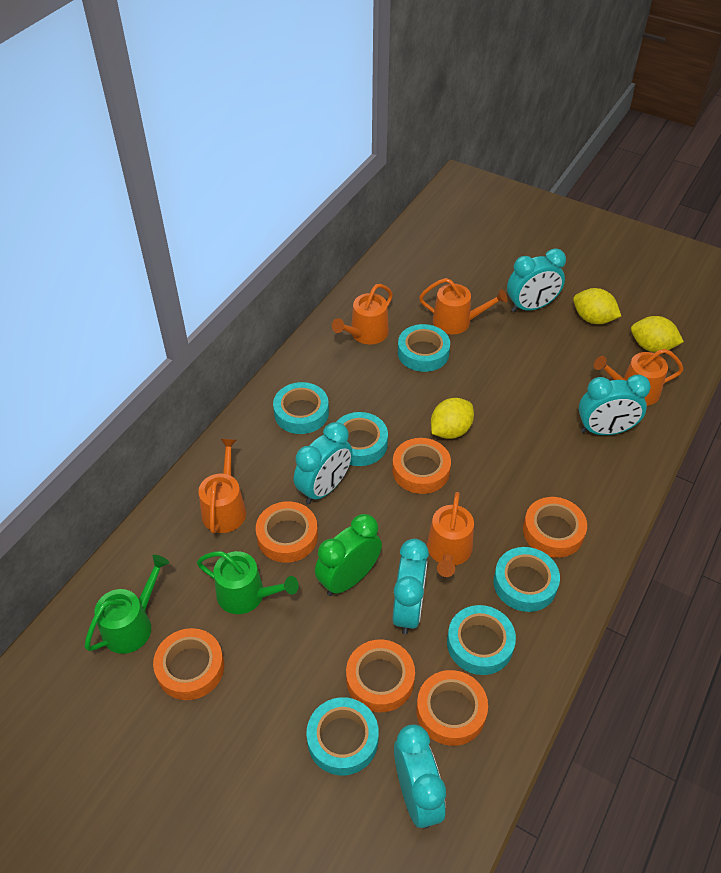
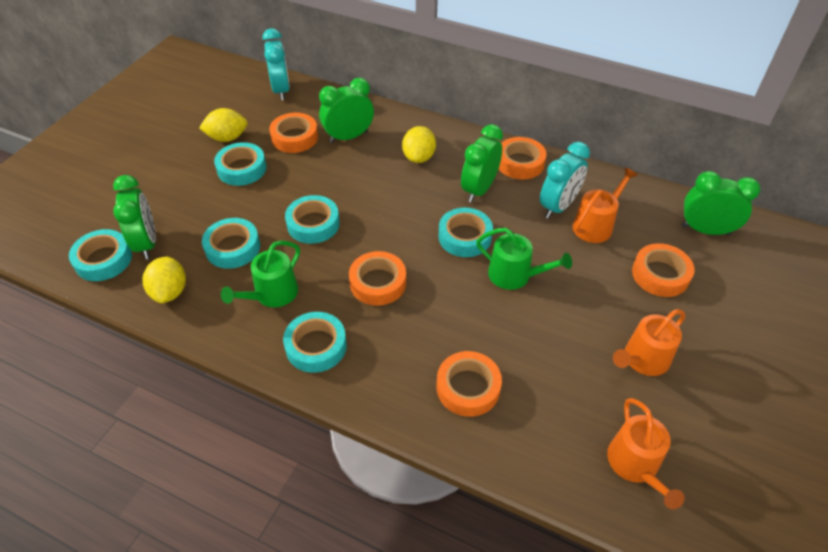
green clock: 1 -> 4
orange tape: 6 -> 5
orange watering can: 5 -> 3
turquoise clock: 5 -> 2

